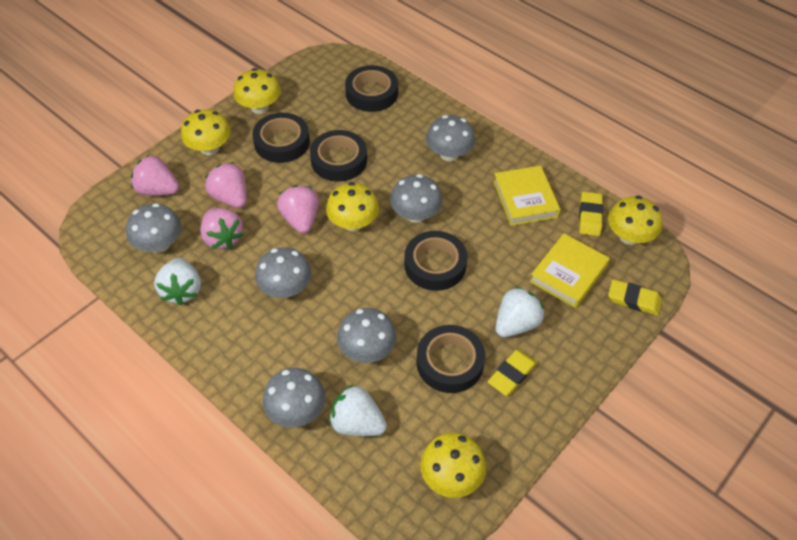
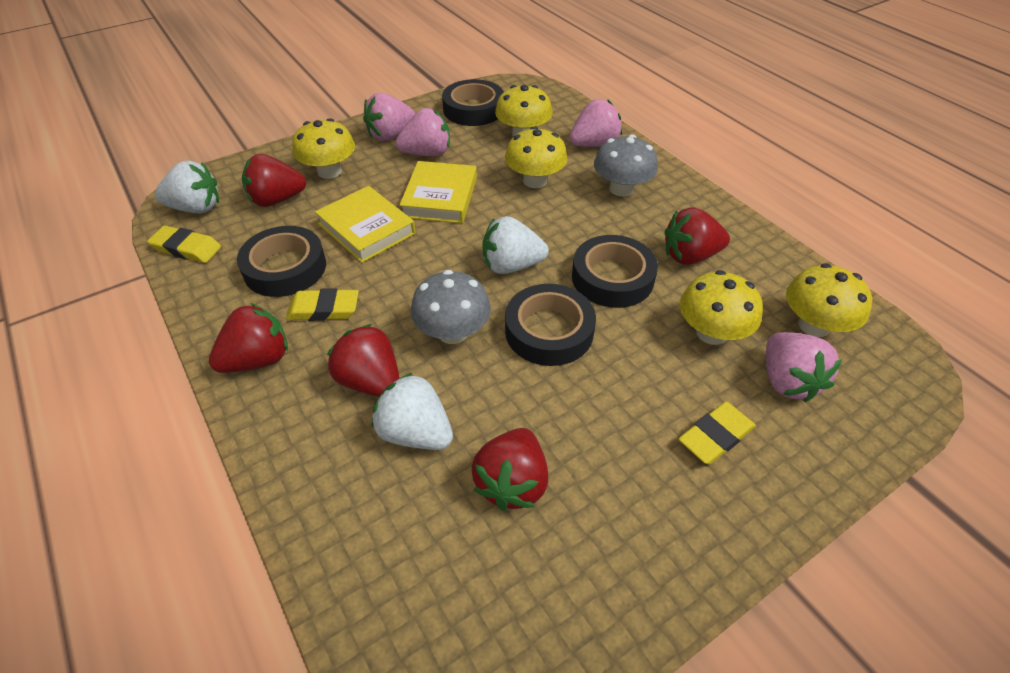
black tape: 5 -> 4
grey mushroom: 6 -> 2
red strawberry: 0 -> 5

